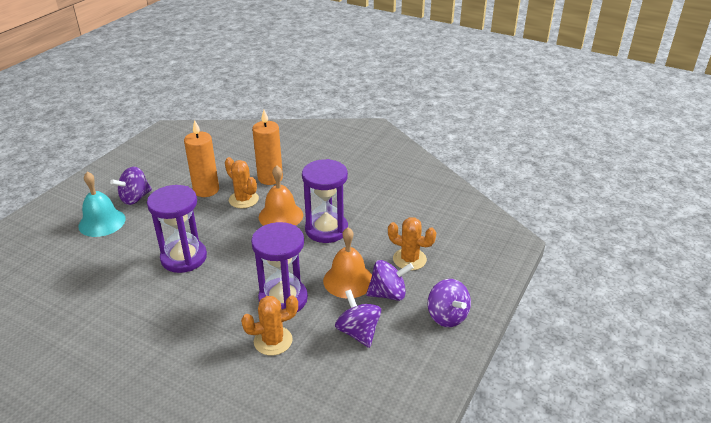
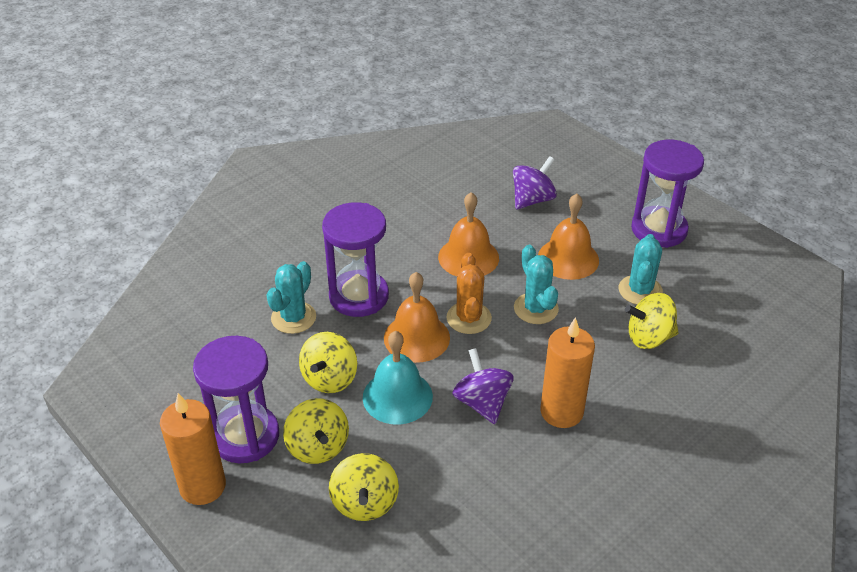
orange bell: 2 -> 3
orange cactus: 3 -> 1
purple spinning top: 4 -> 2
turquoise cactus: 0 -> 3
yellow spinning top: 0 -> 4

